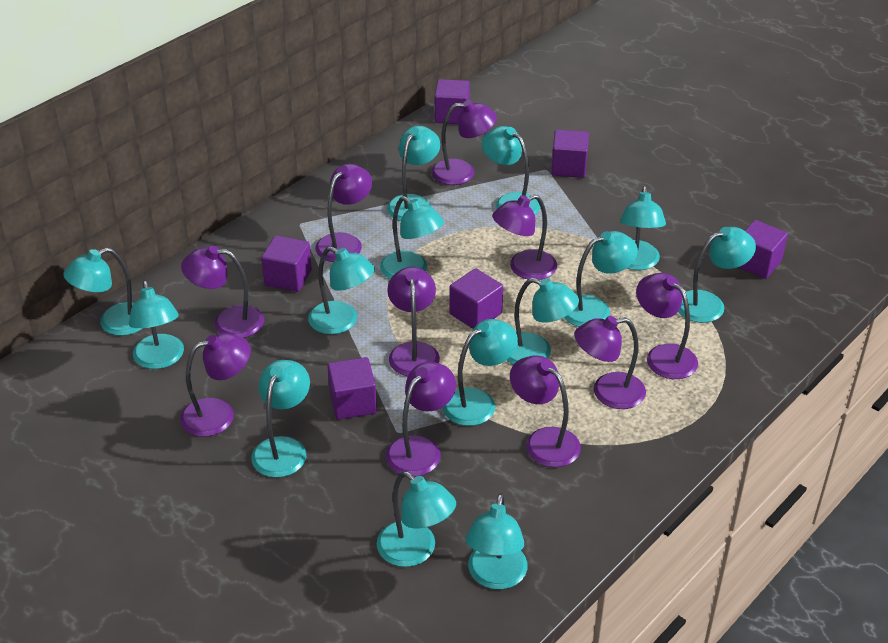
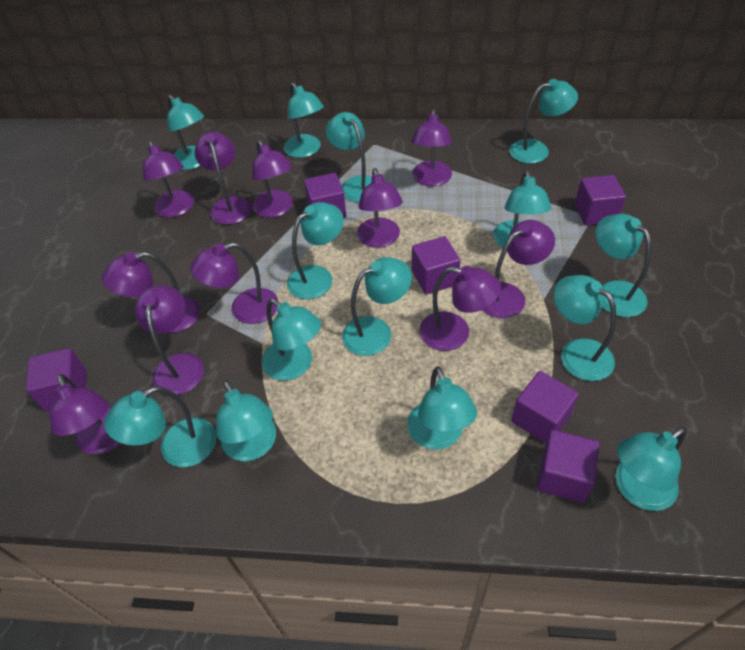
purple lamp: 10 -> 11

